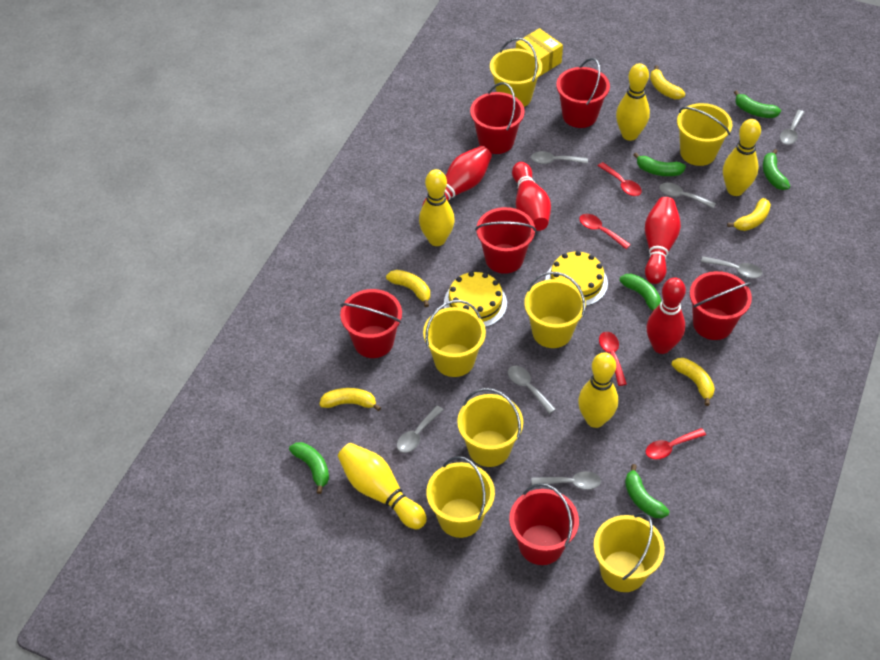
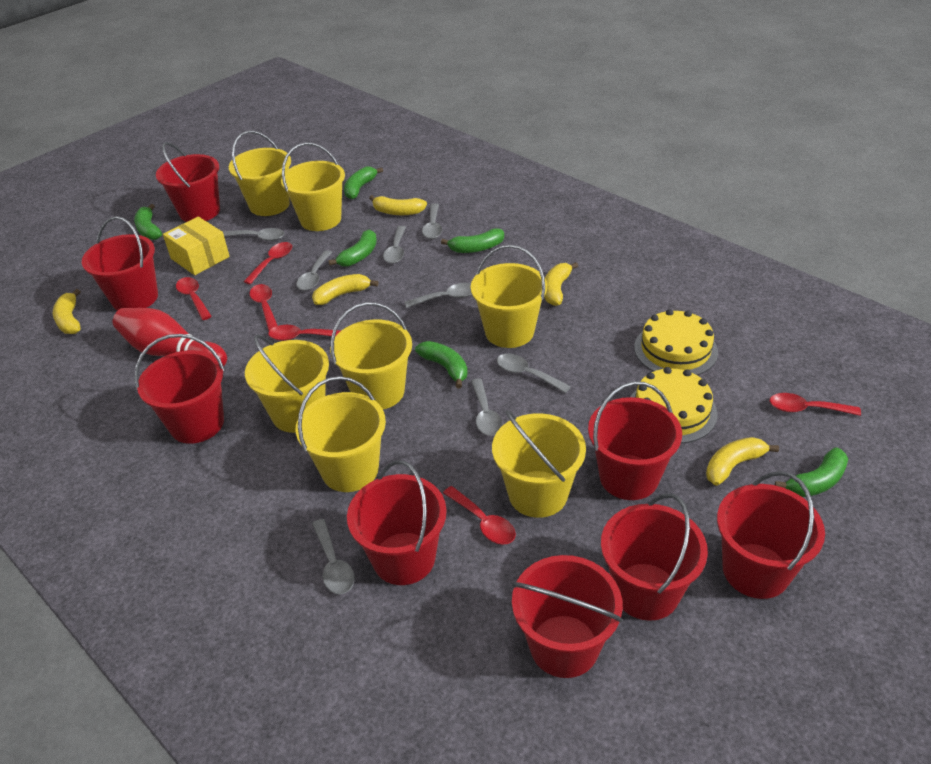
grey spoon: 7 -> 8
red bowling pin: 4 -> 1
red bucket: 6 -> 8
red spoon: 4 -> 6
yellow bowling pin: 5 -> 0

